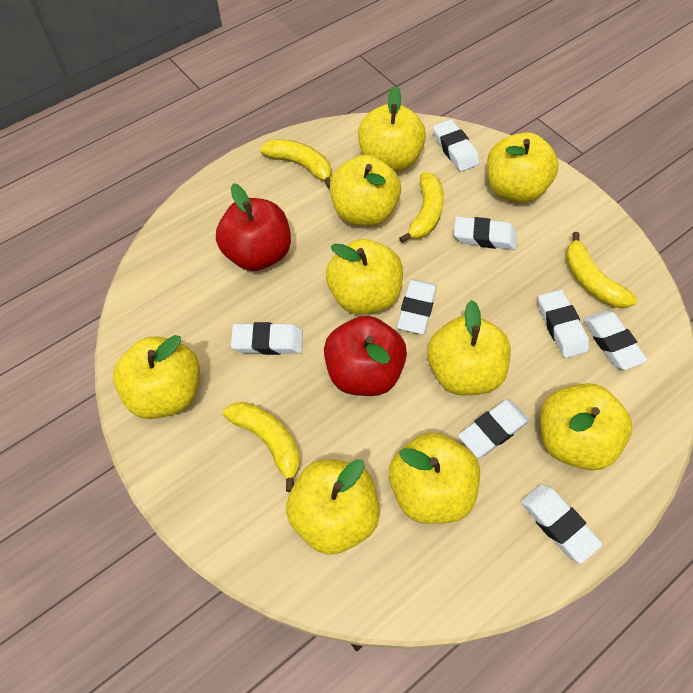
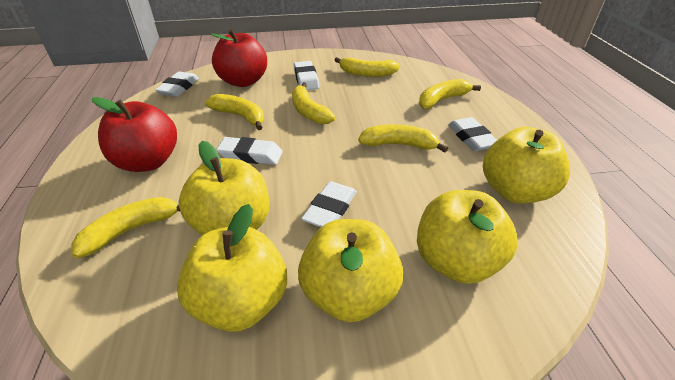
white eraser: 8 -> 5
yellow apple: 9 -> 5
yellow banana: 4 -> 6

